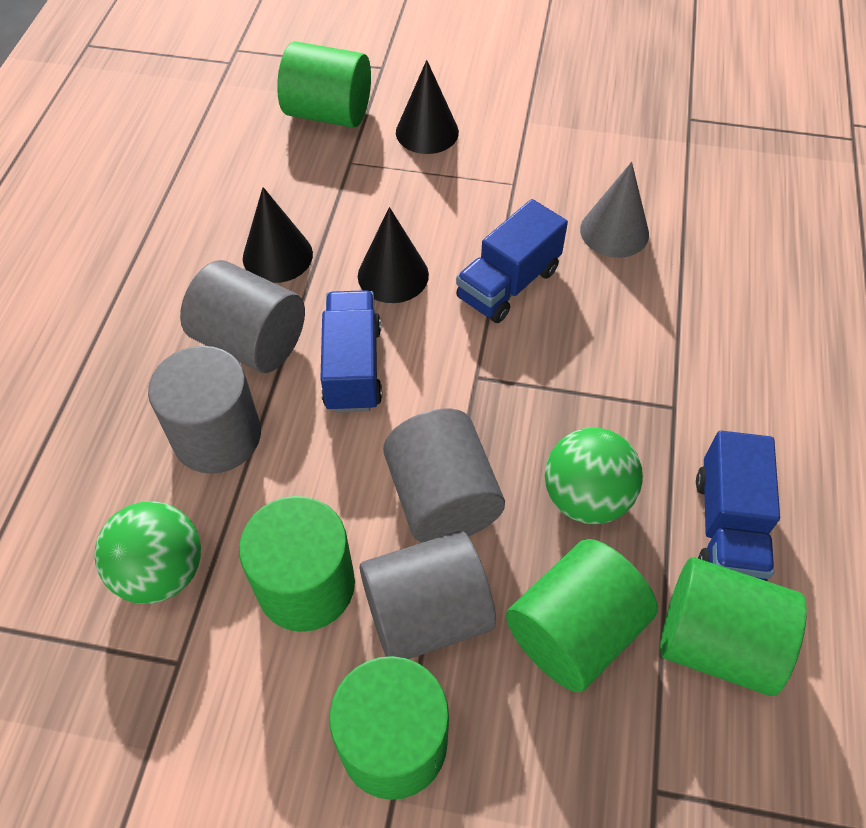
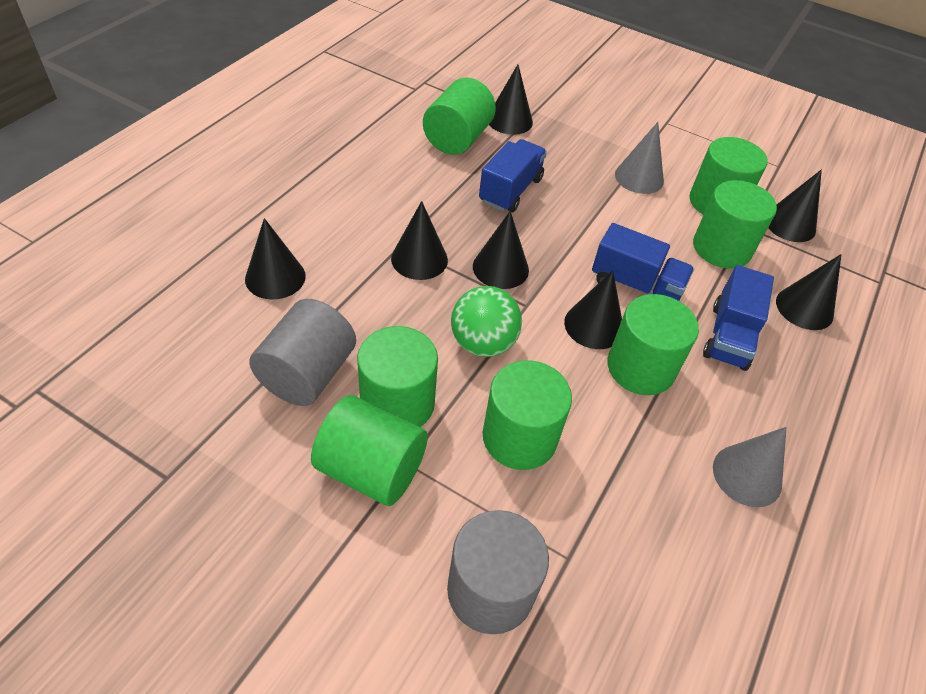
black cone: 3 -> 7
green ball: 2 -> 1
green cylinder: 5 -> 7
grey cone: 1 -> 2
grey cylinder: 4 -> 2

